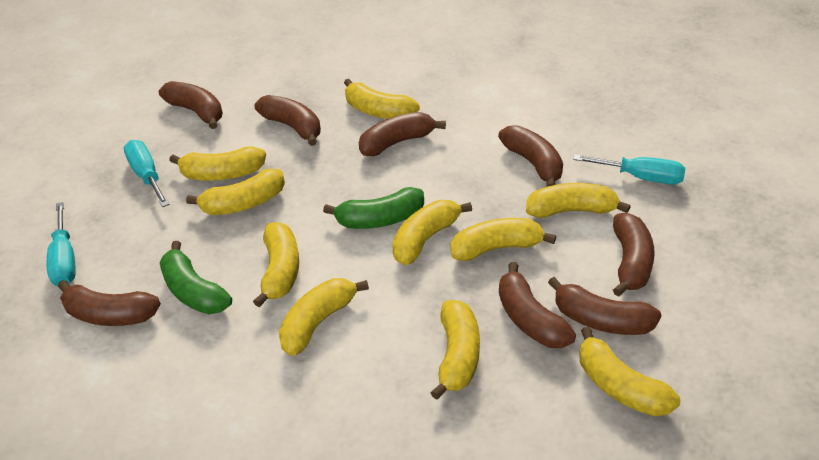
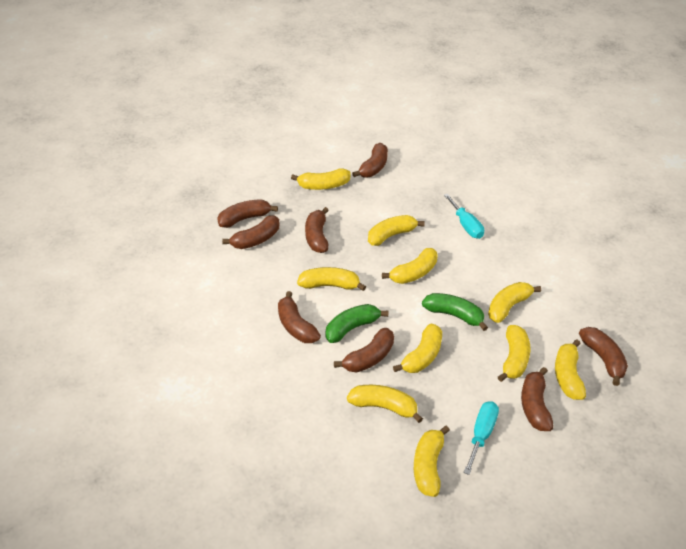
turquoise screwdriver: 3 -> 2

